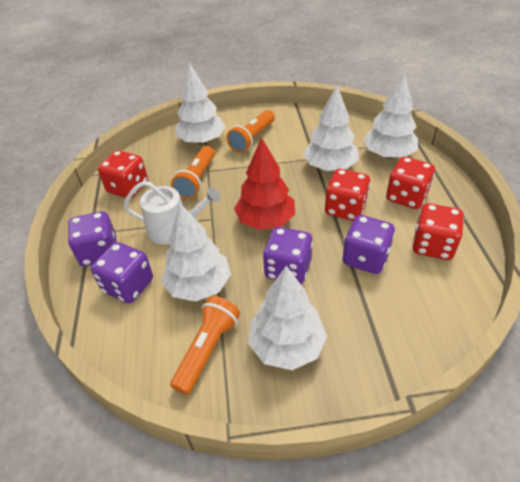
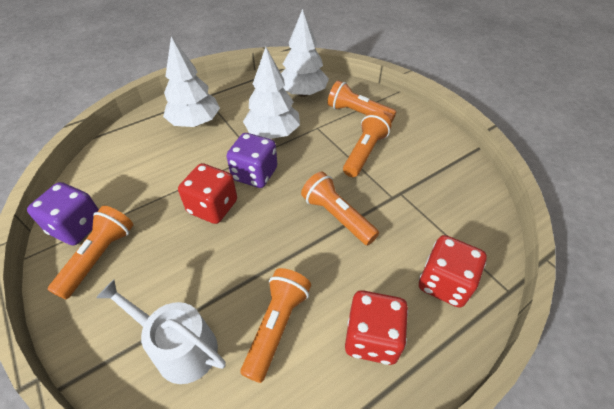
orange flashlight: 3 -> 5
purple dice: 4 -> 2
red dice: 4 -> 3
red tree: 1 -> 0
white tree: 5 -> 3

